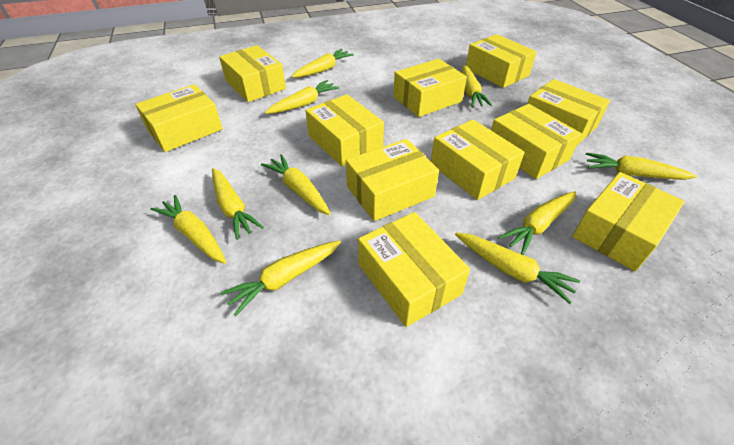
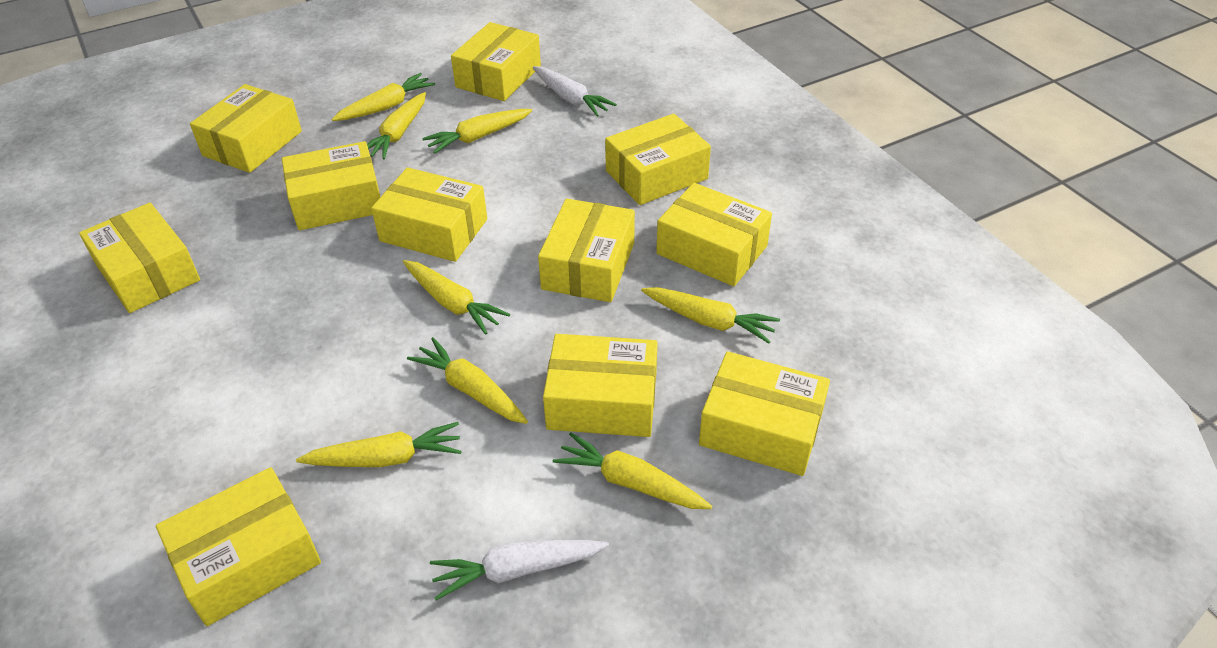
white carrot: 0 -> 2
yellow carrot: 10 -> 8

